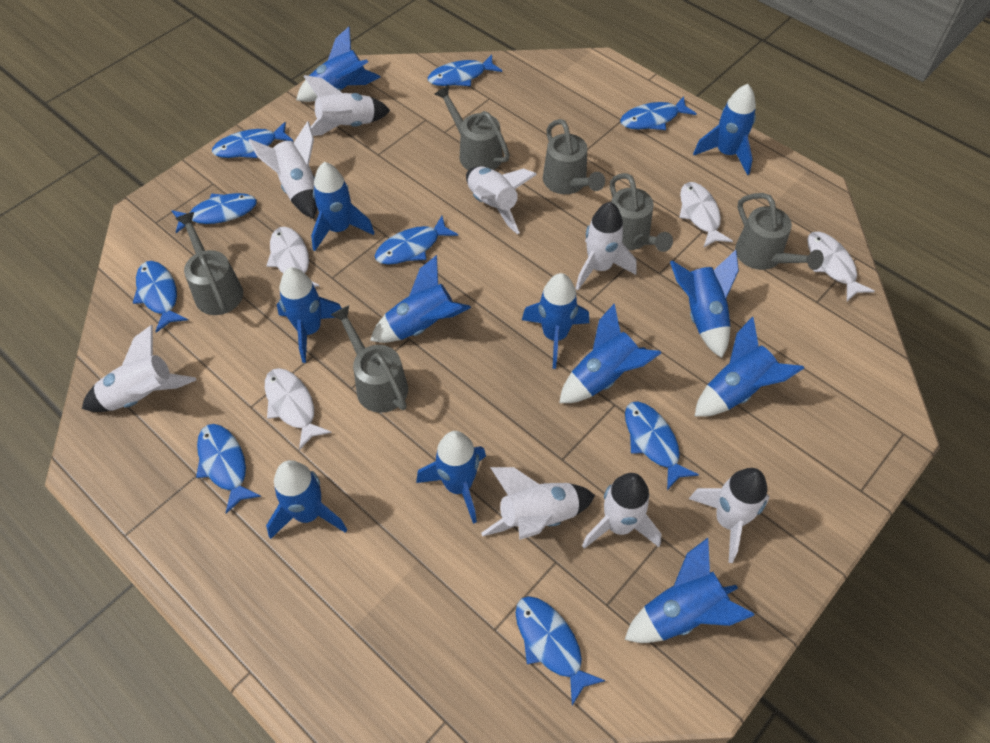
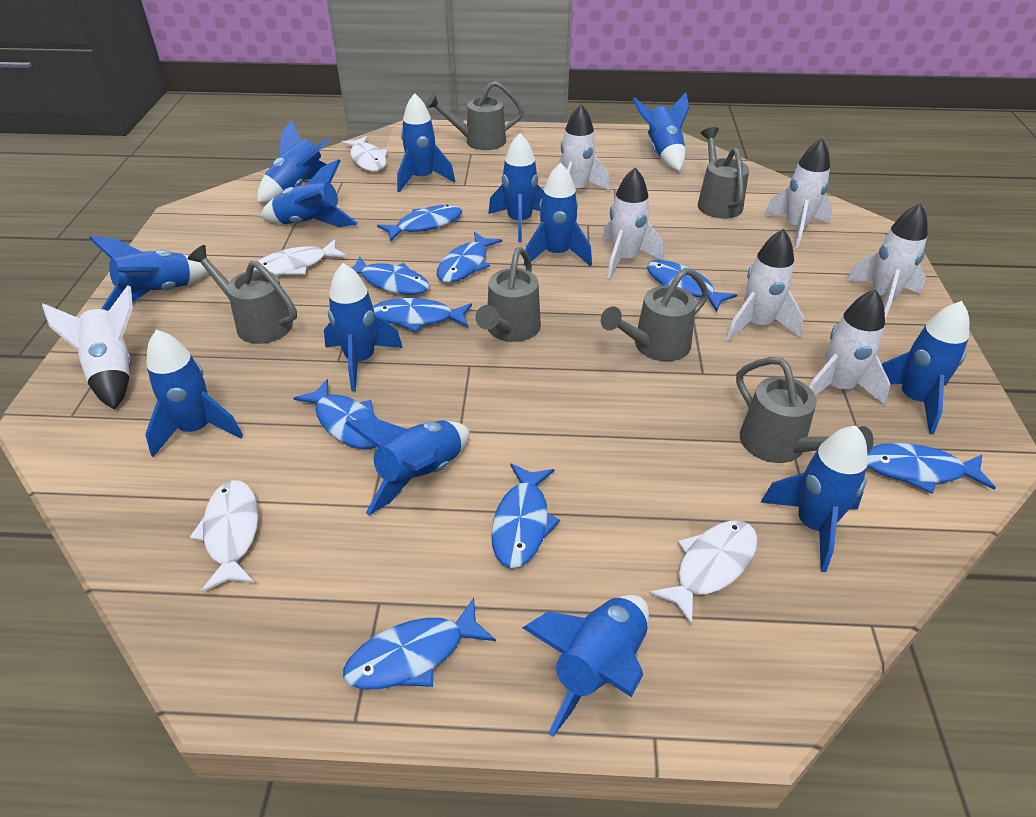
blue rocket: 12 -> 13
white rocket: 8 -> 7

